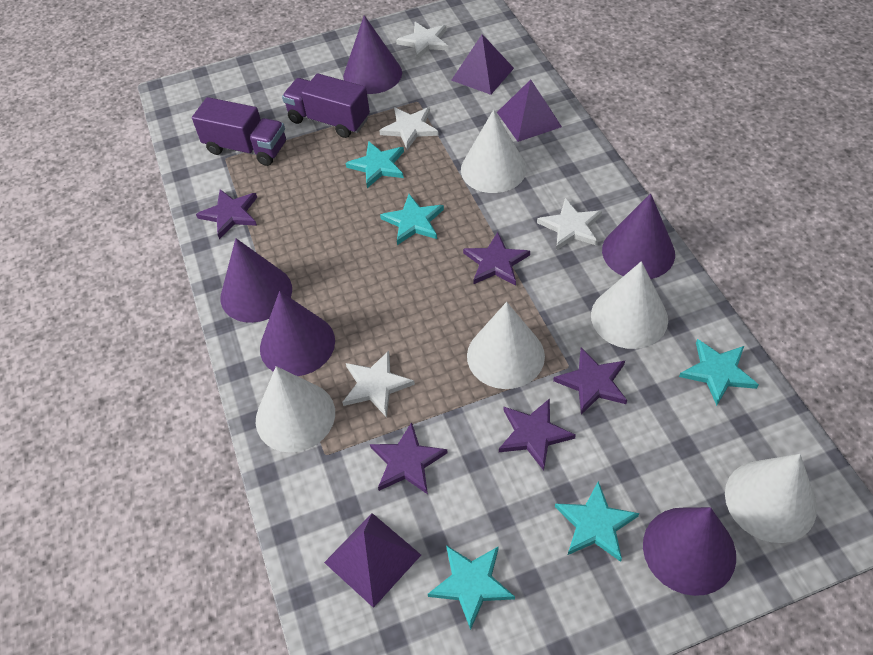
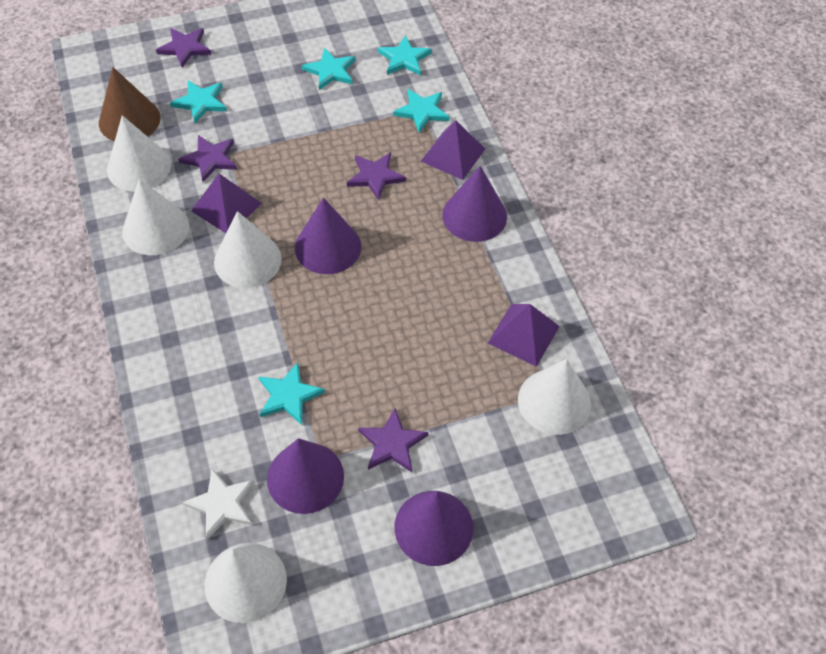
brown cone: 0 -> 1
purple cone: 5 -> 4
purple star: 5 -> 4
purple truck: 2 -> 0
white star: 4 -> 1

